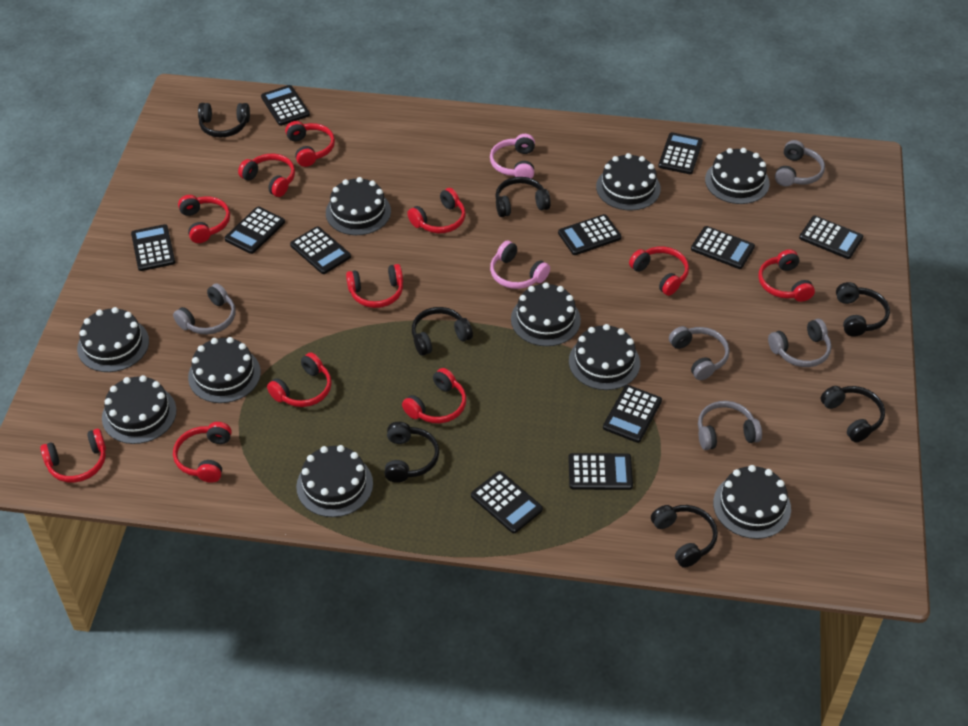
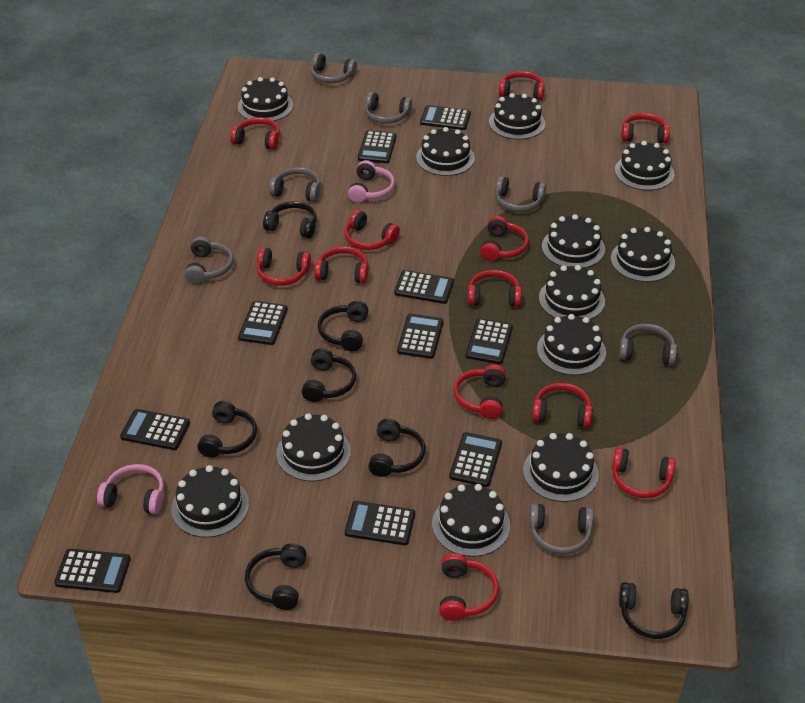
black cake: 10 -> 12
black calculator: 11 -> 10
grey headphones: 5 -> 7
red headphones: 11 -> 12

